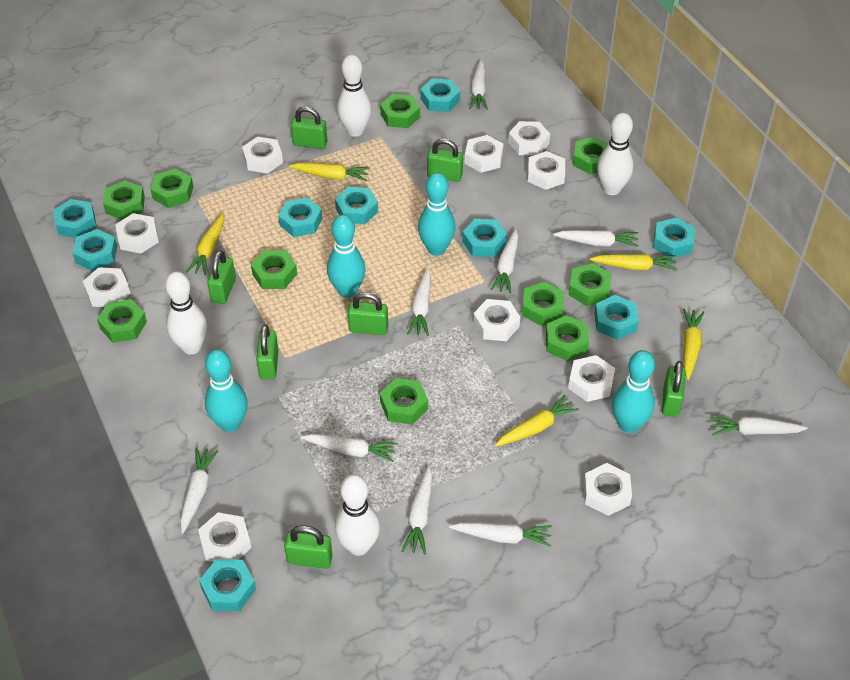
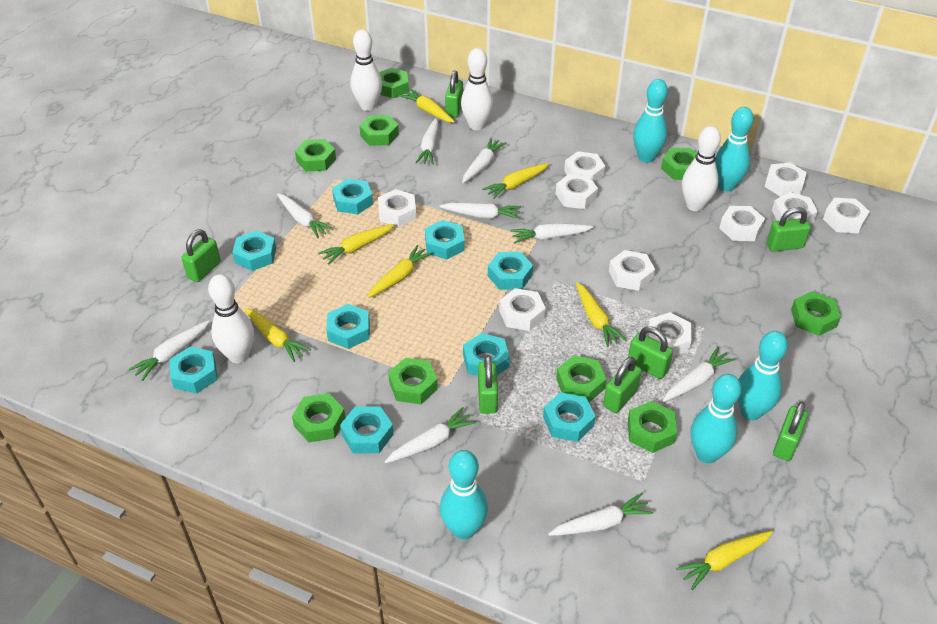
green nut: 10 -> 9
turquoise bowling pin: 4 -> 5
yellow carrot: 5 -> 7

